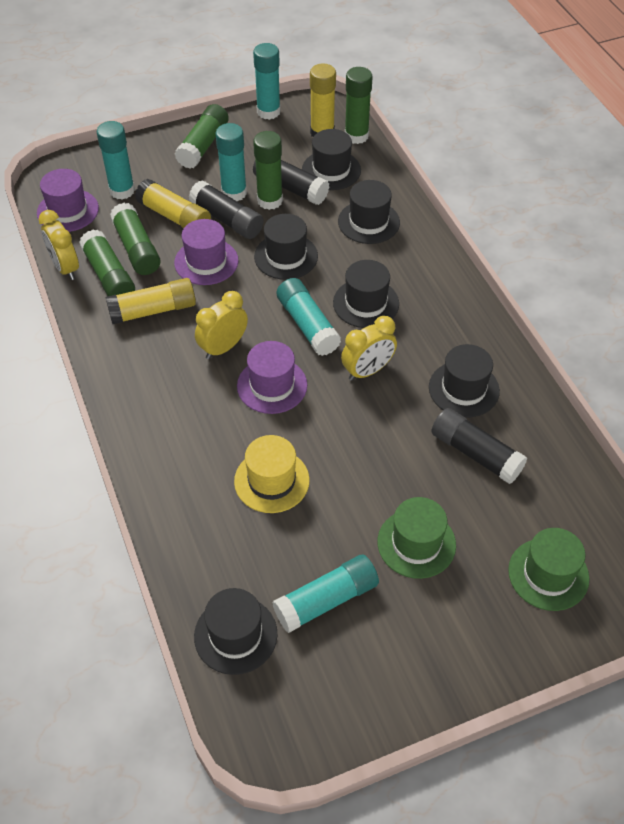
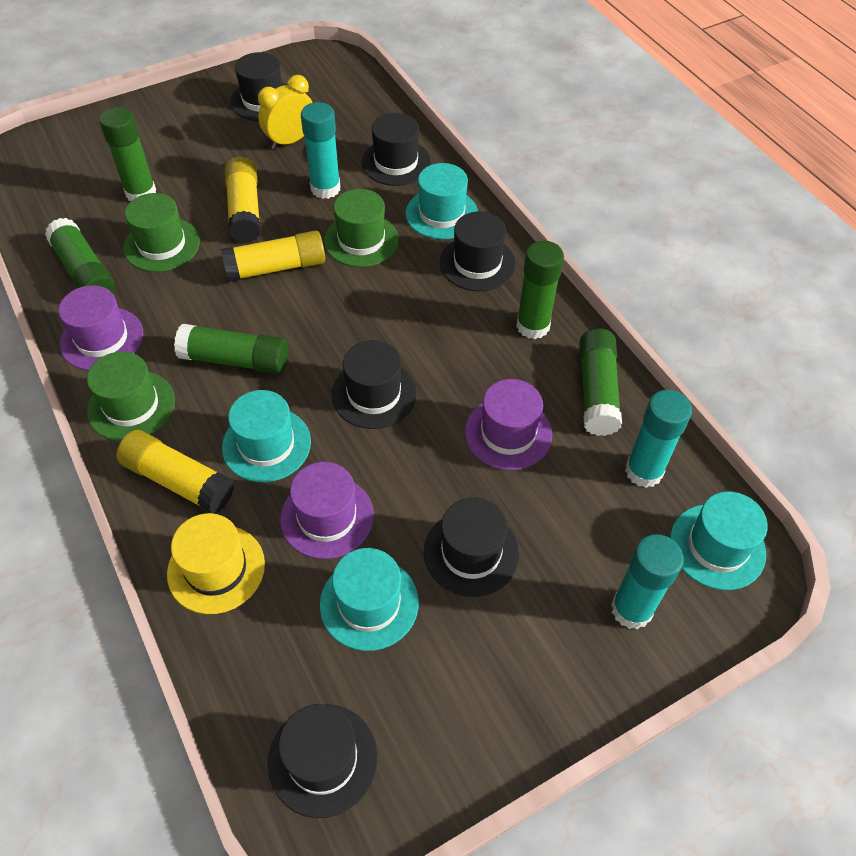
black glue stick: 3 -> 0
green hat: 2 -> 3
turquoise glue stick: 5 -> 3
turquoise hat: 0 -> 4
yellow clock: 3 -> 1

